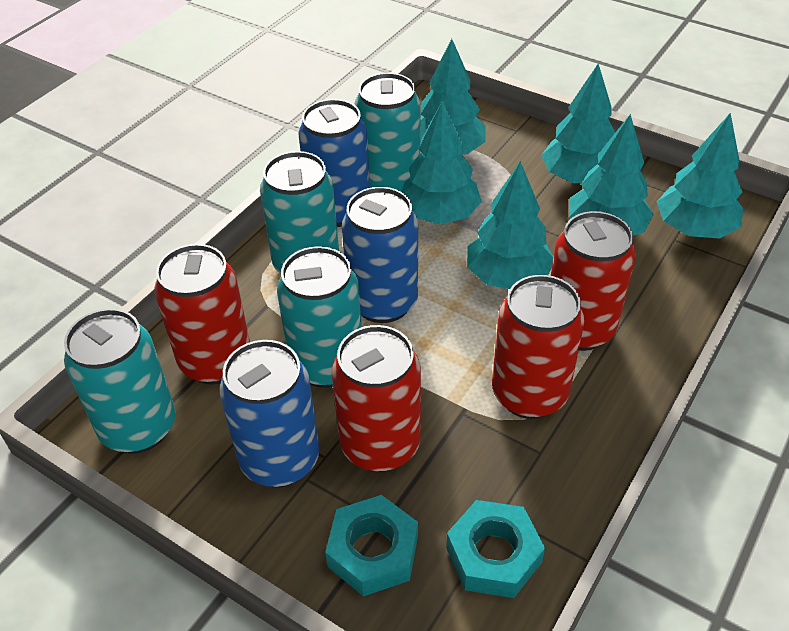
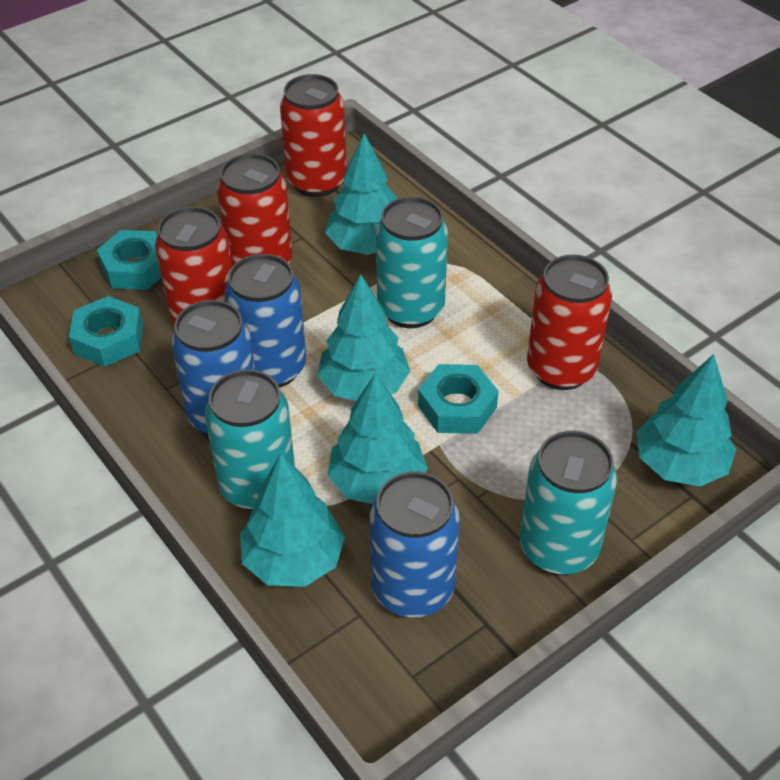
turquoise can: 4 -> 3
turquoise nut: 2 -> 3
turquoise tree: 6 -> 5

